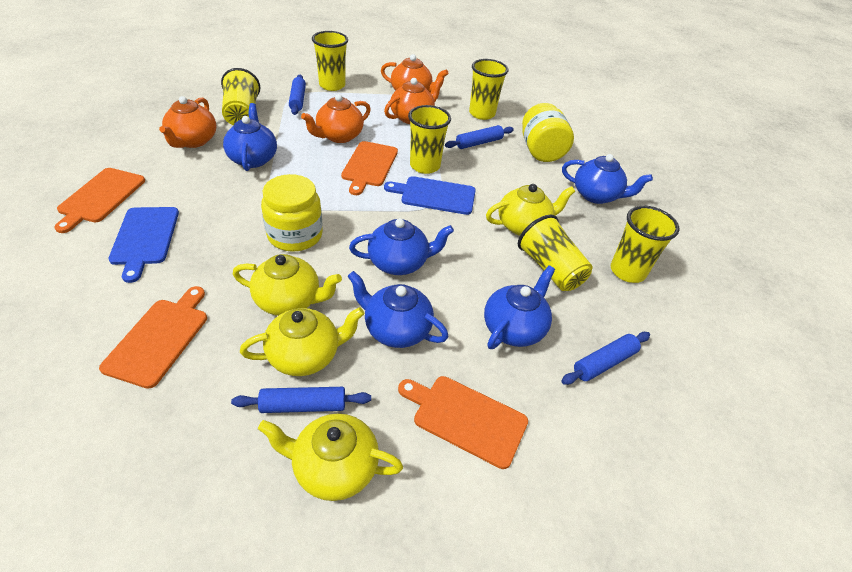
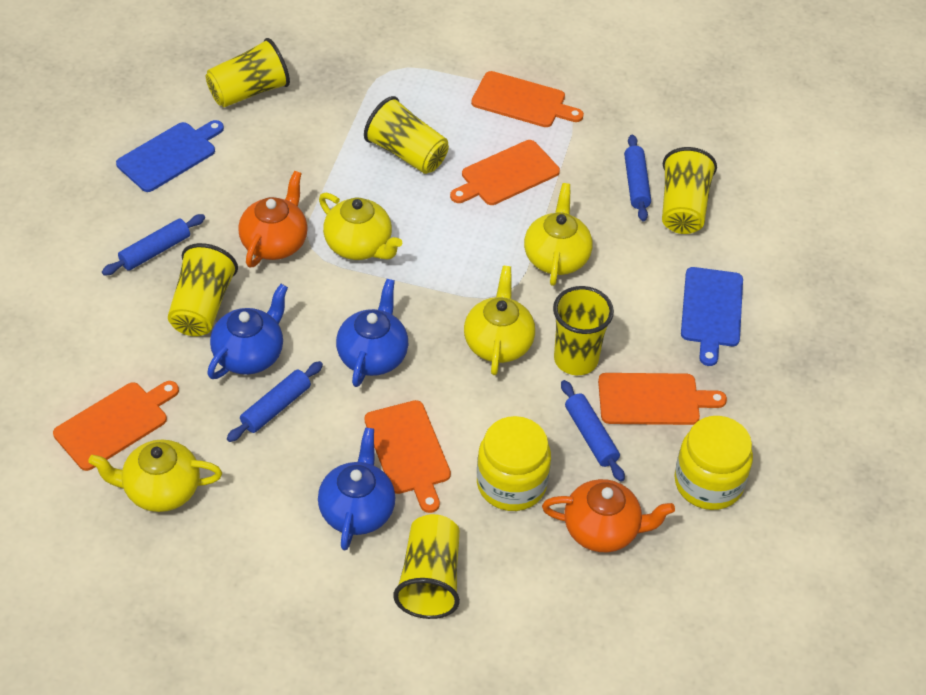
blue teapot: 5 -> 3
orange cutting board: 4 -> 5
orange teapot: 4 -> 2

